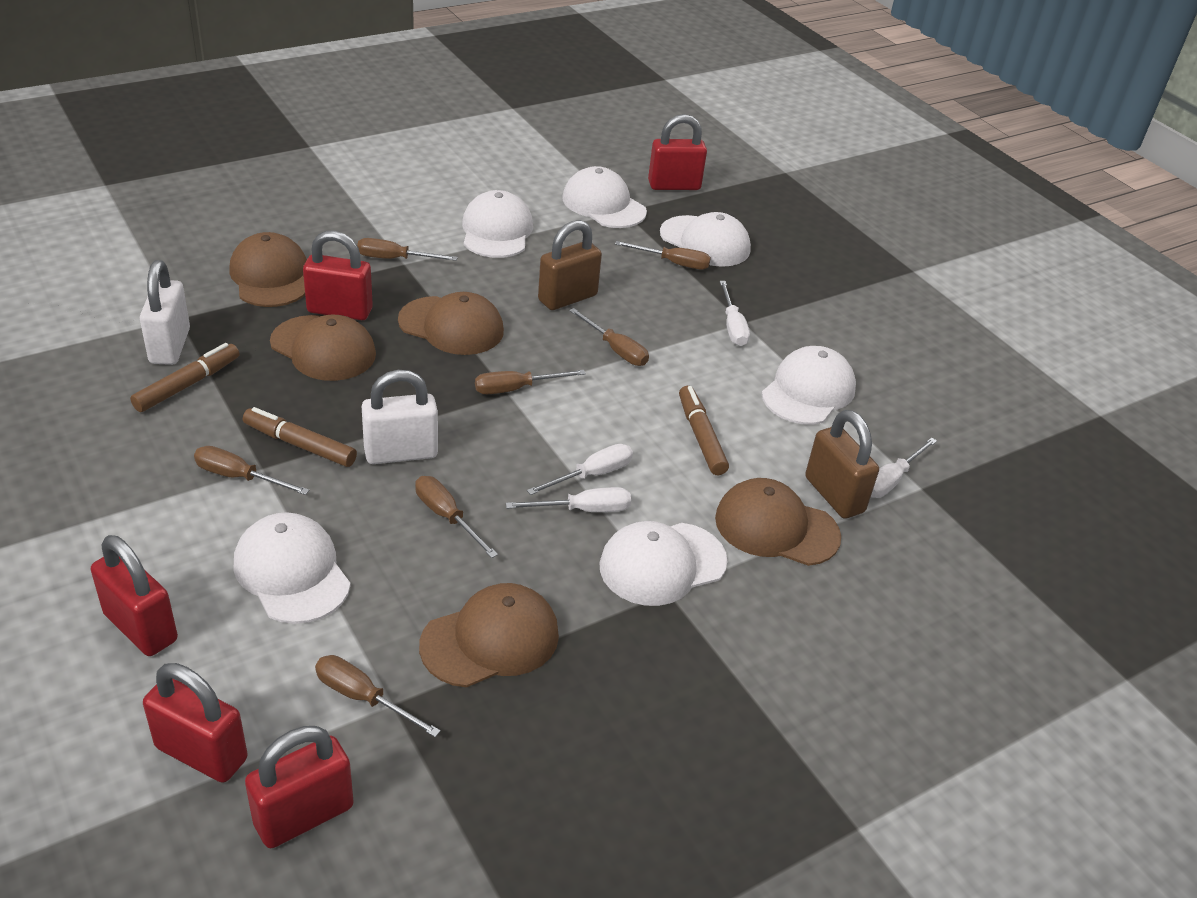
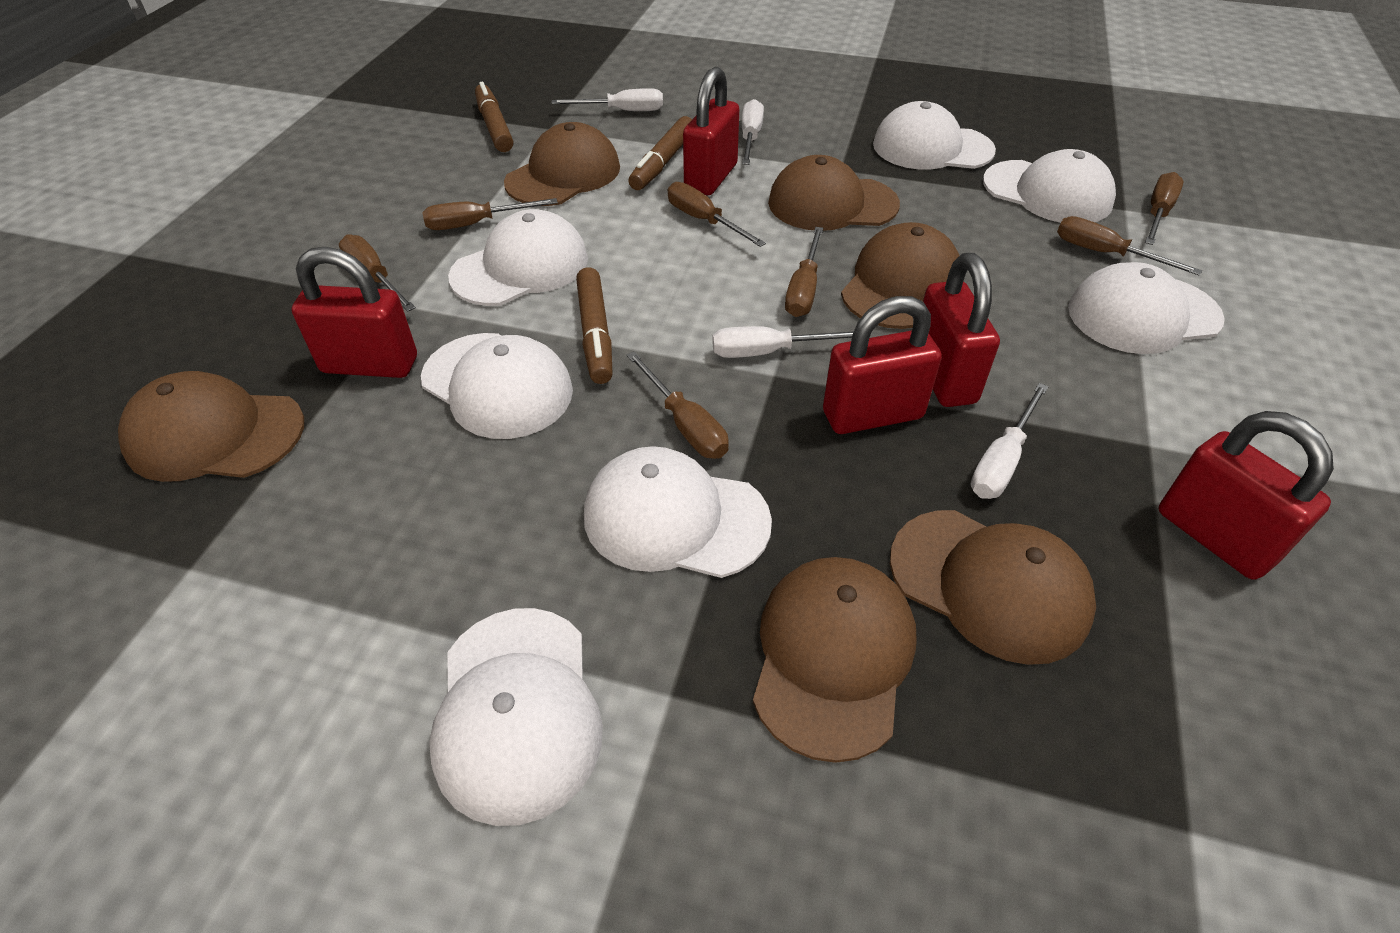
brown cap: 5 -> 6
brown padlock: 2 -> 0
white cap: 6 -> 7
white padlock: 2 -> 0

